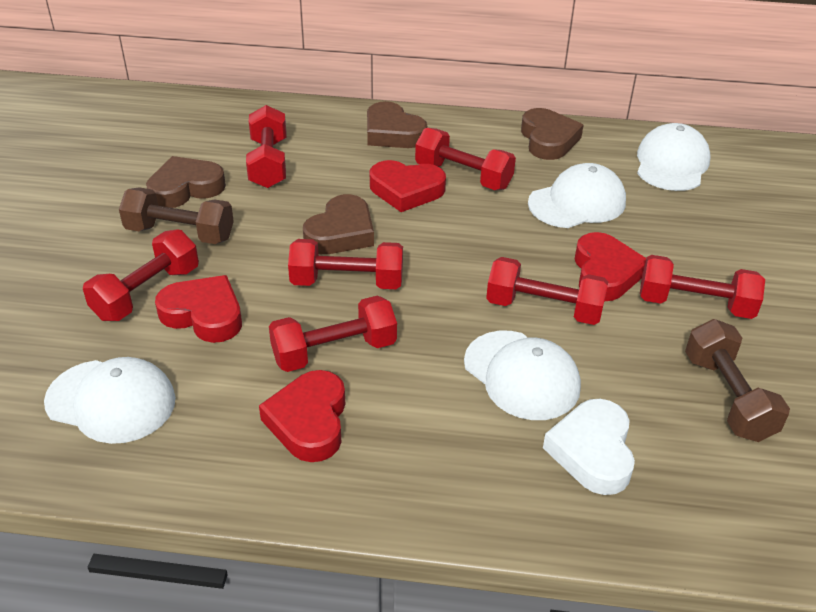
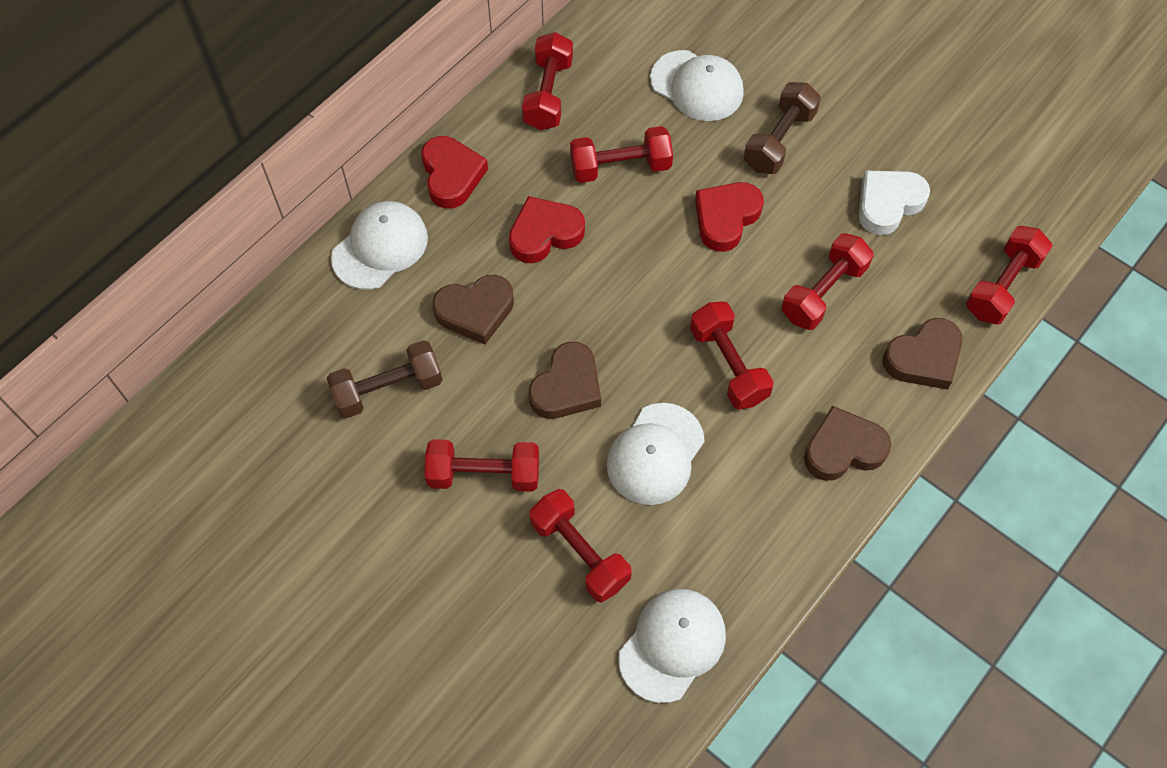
red heart: 4 -> 3

